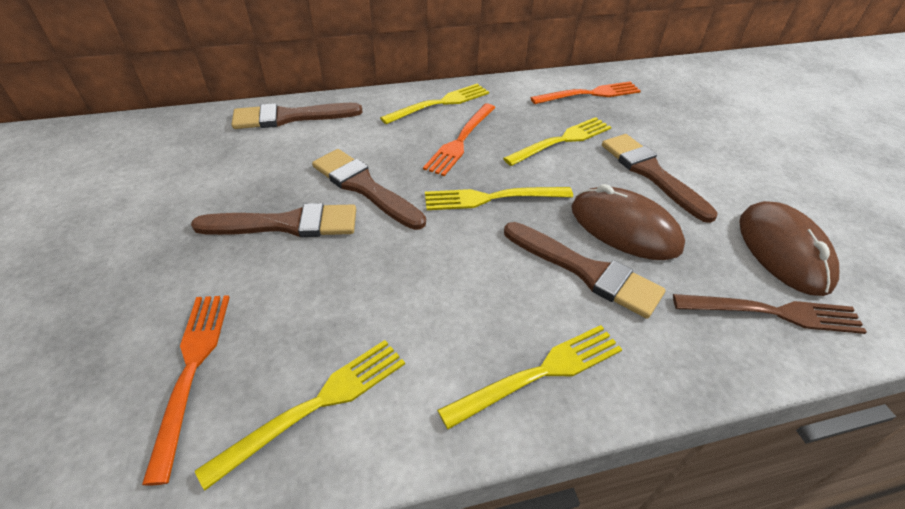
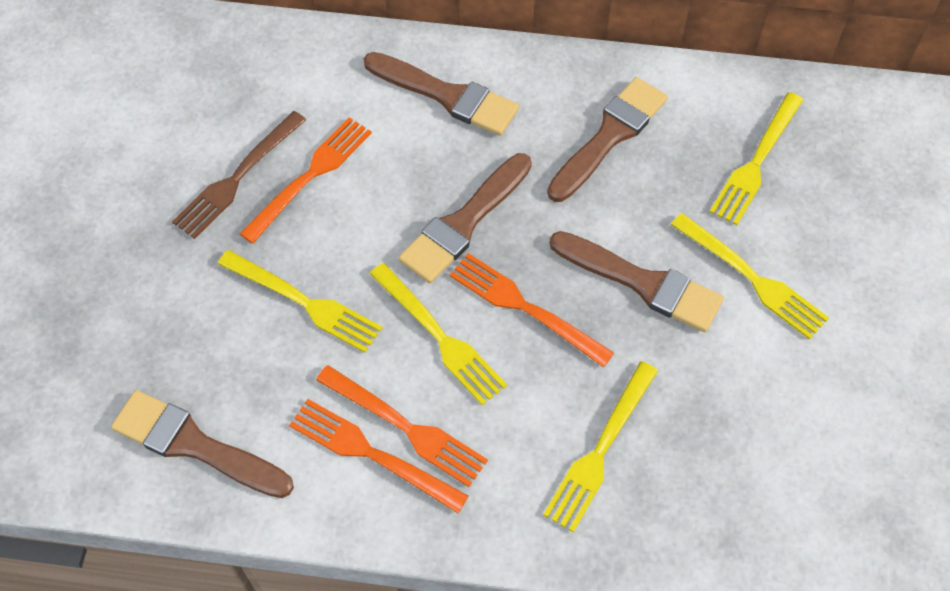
brown mouse: 2 -> 0
orange fork: 3 -> 4

